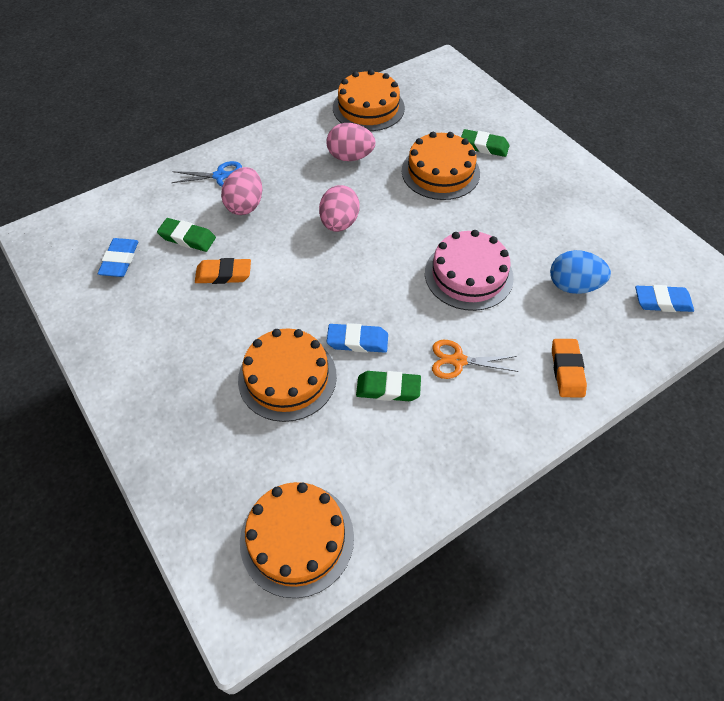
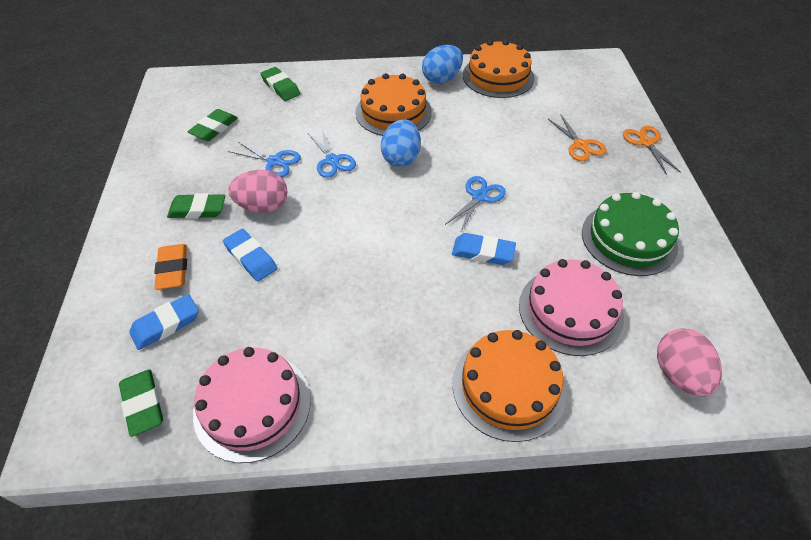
blue egg: 1 -> 2
blue scissors: 1 -> 3
green cake: 0 -> 1
green eraser: 3 -> 4
orange cake: 4 -> 3
orange eraser: 2 -> 1
orange scissors: 1 -> 2
pink cake: 1 -> 2
pink egg: 3 -> 2

